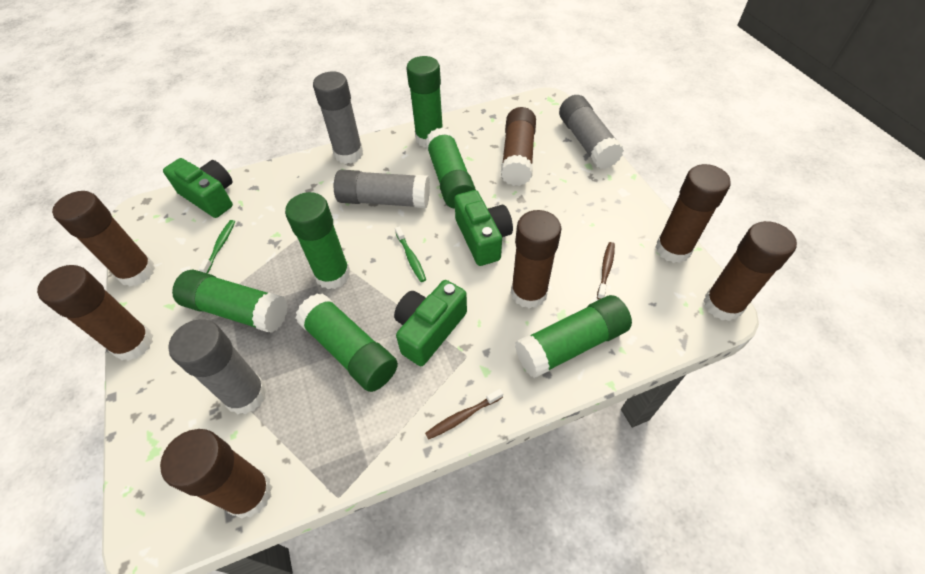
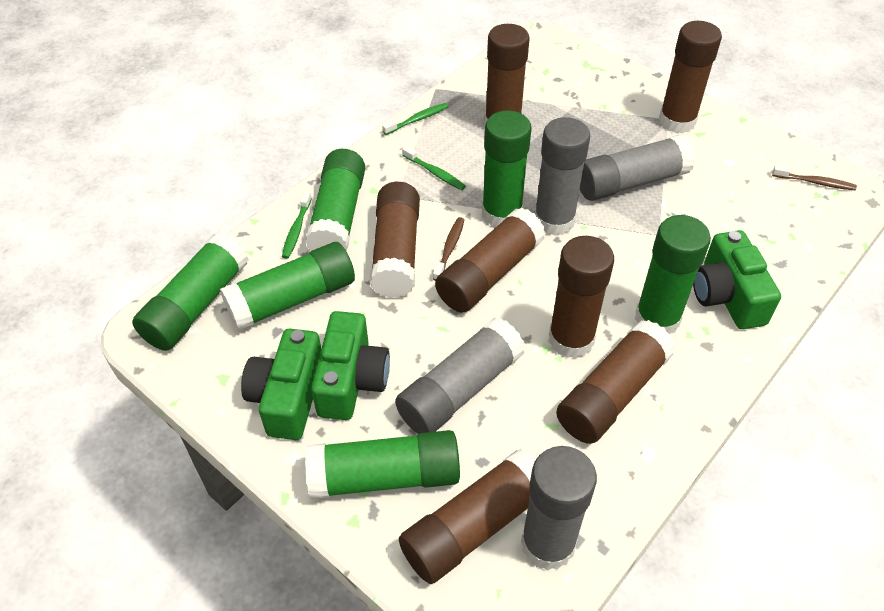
green toothbrush: 2 -> 3

